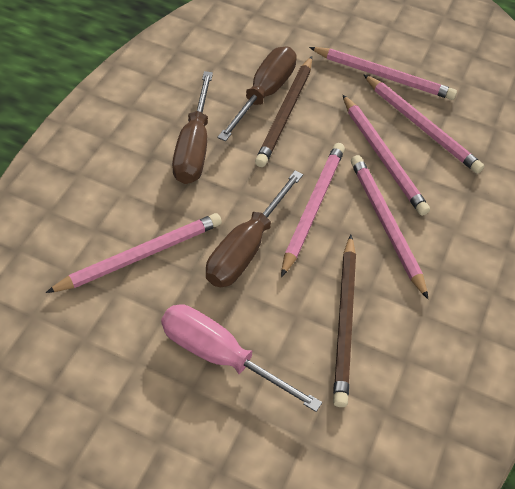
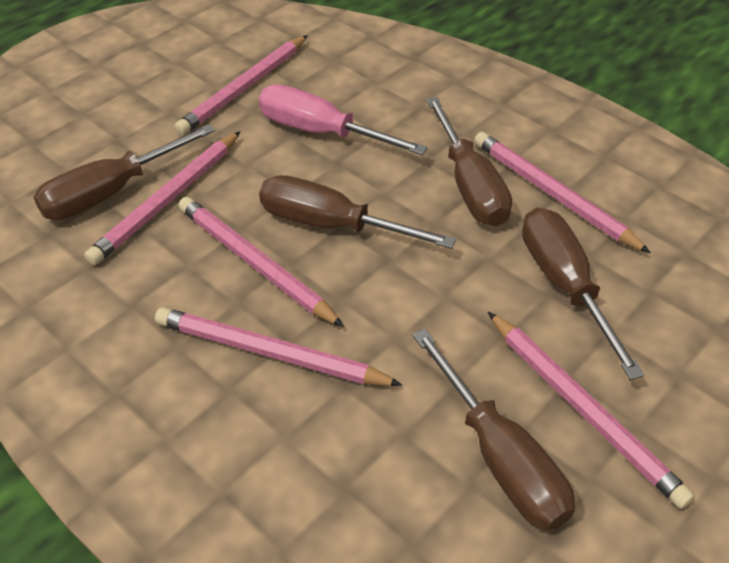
brown pencil: 2 -> 0
brown screwdriver: 3 -> 5

